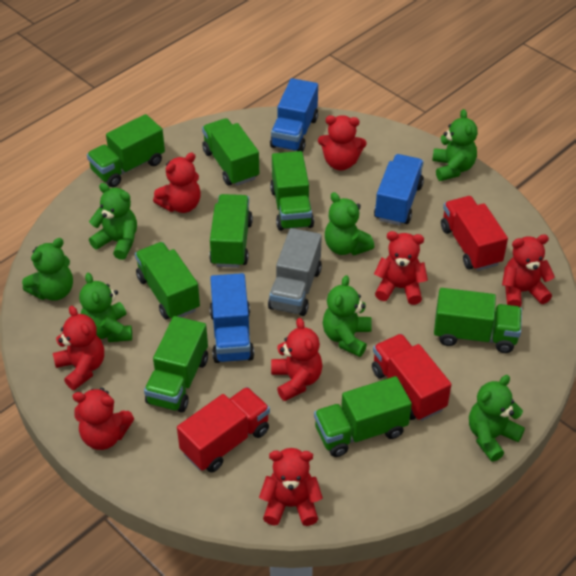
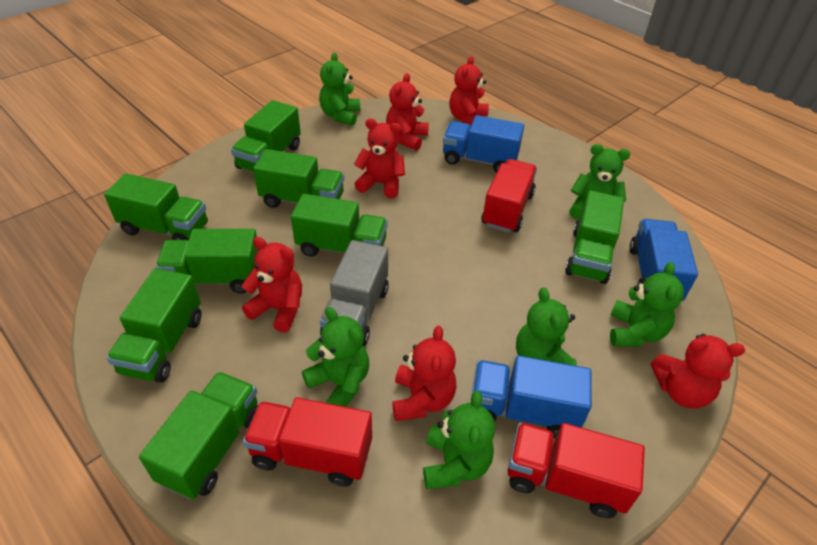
green teddy bear: 7 -> 6
red teddy bear: 8 -> 6

